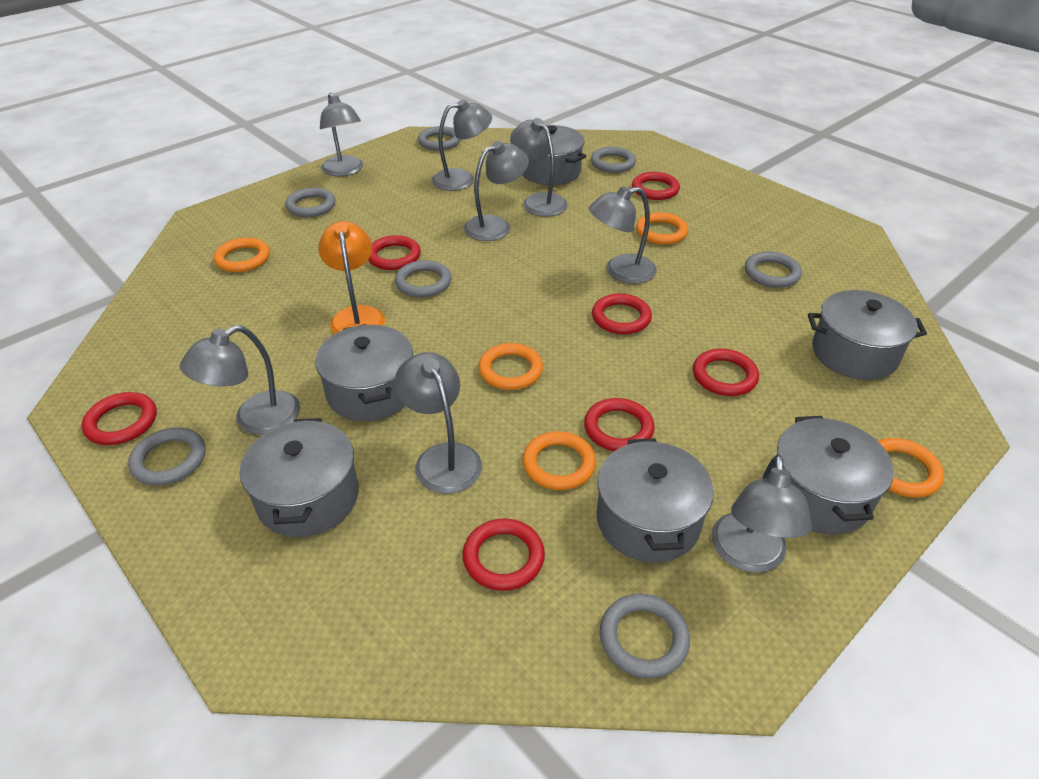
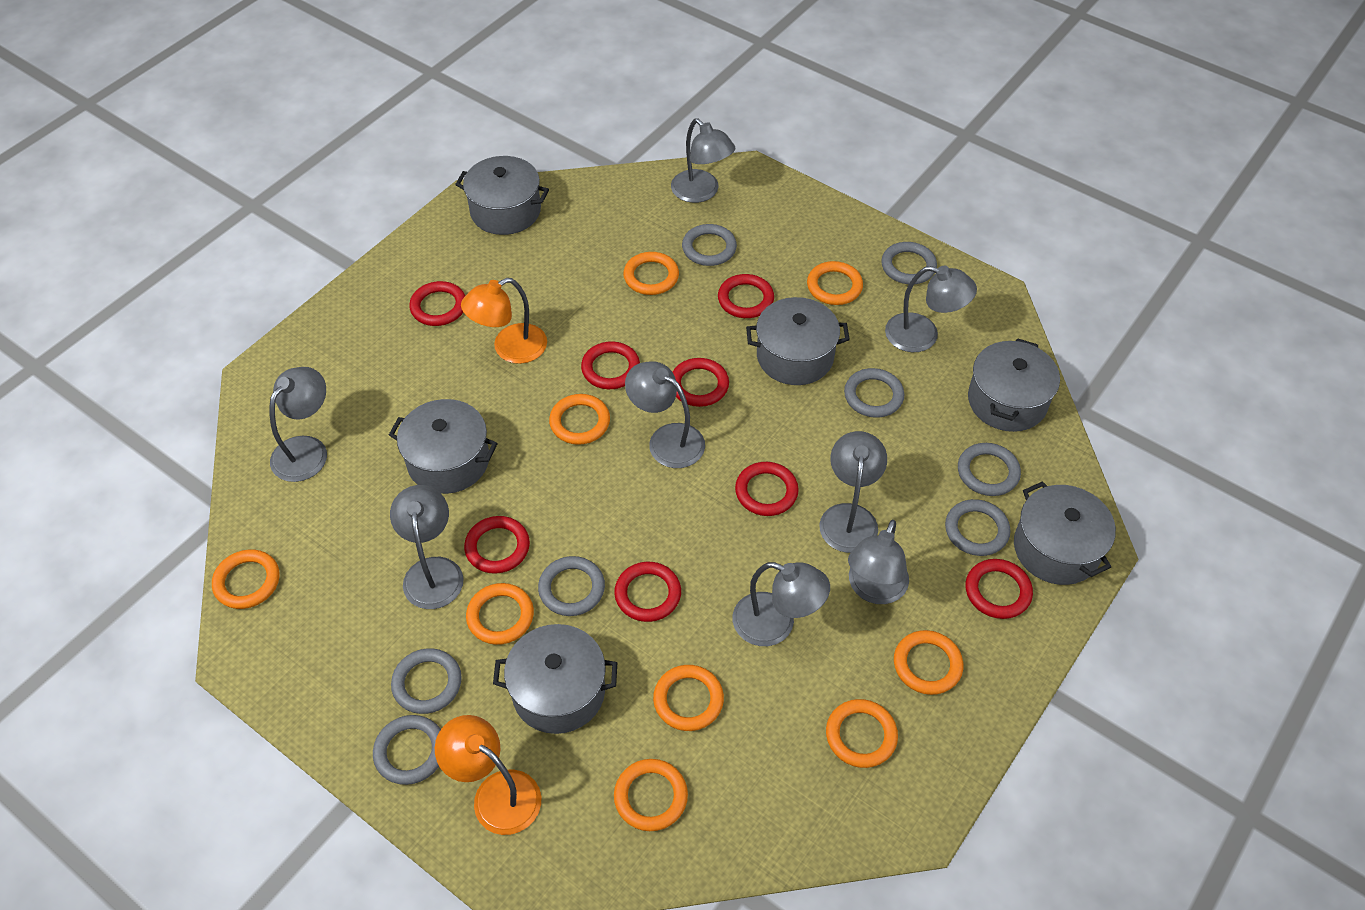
grey ring: 7 -> 8
orange lamp: 1 -> 2
orange ring: 5 -> 9
red ring: 7 -> 8

